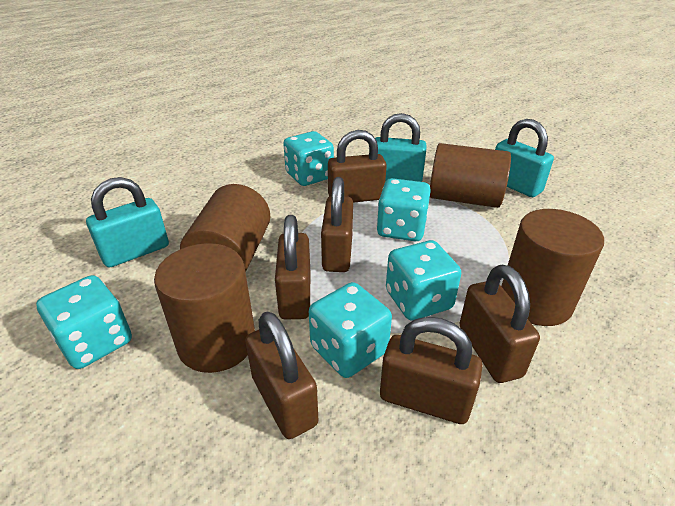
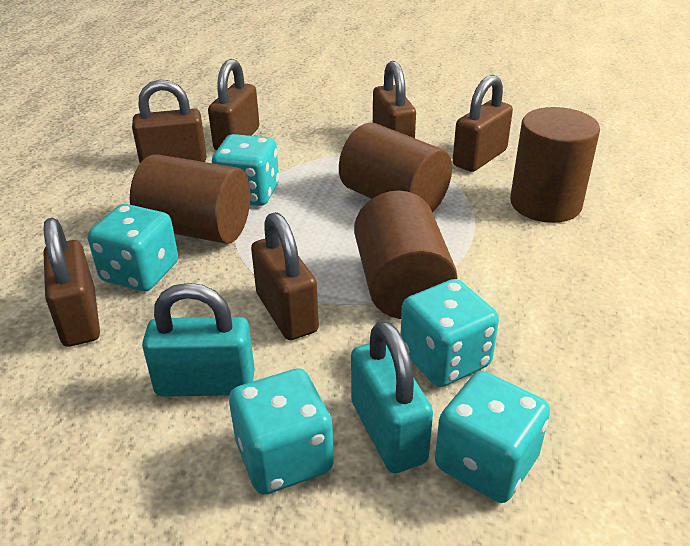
turquoise padlock: 3 -> 2

